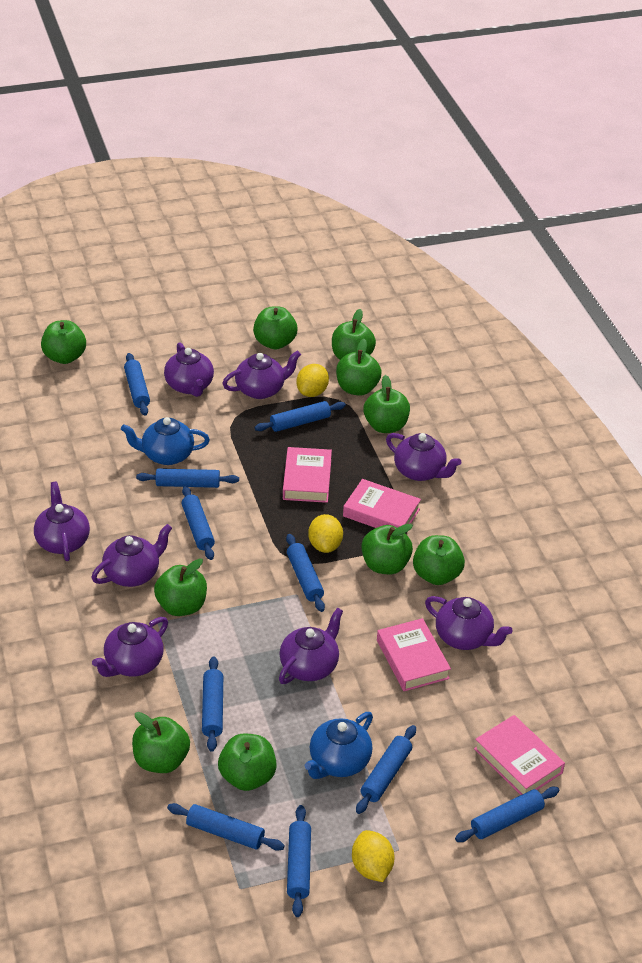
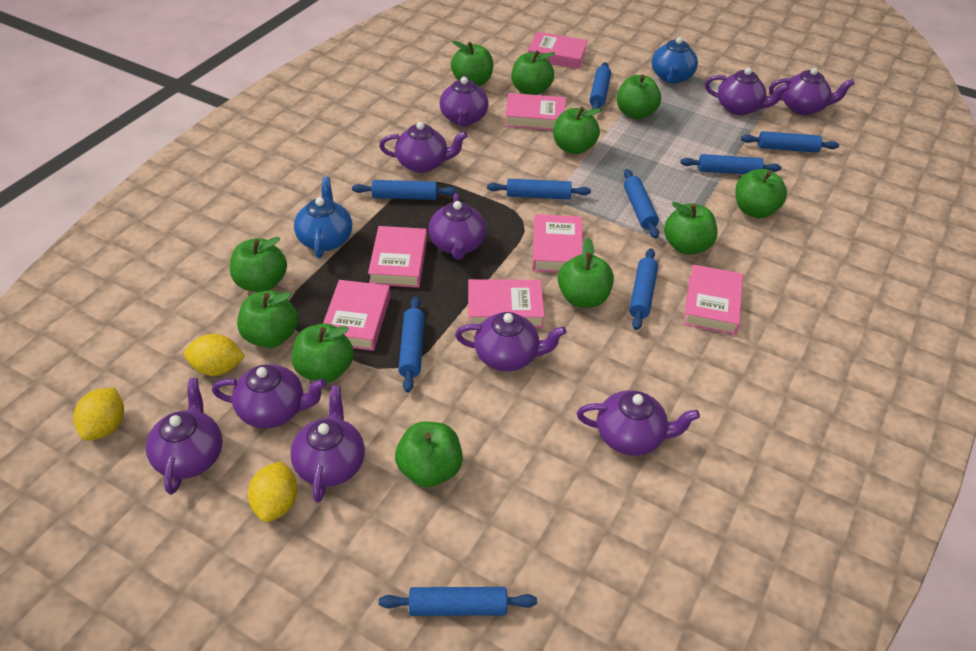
blue rolling pin: 10 -> 9
green apple: 10 -> 11
pink book: 4 -> 7
purple teapot: 8 -> 10

